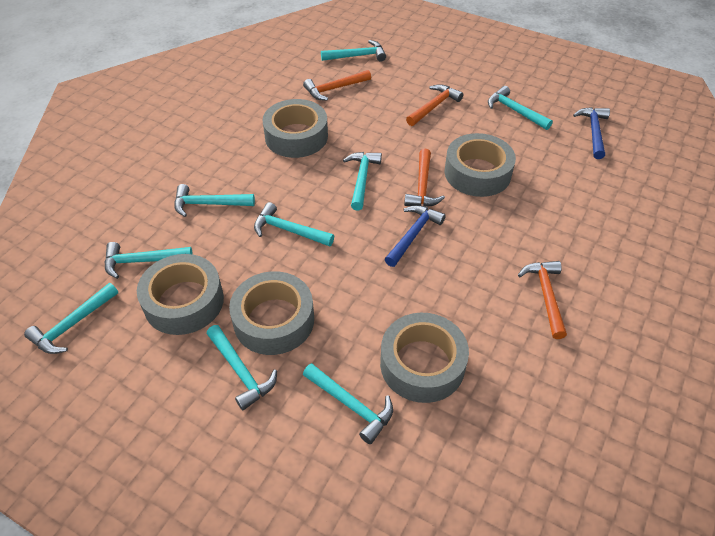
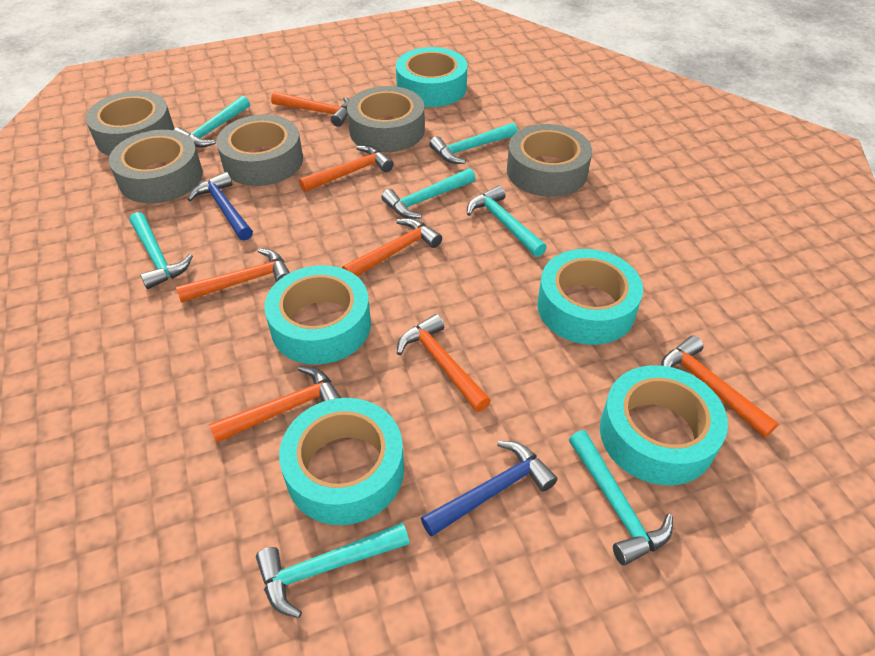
orange hammer: 4 -> 7
turquoise hammer: 9 -> 7
turquoise tape: 0 -> 5

